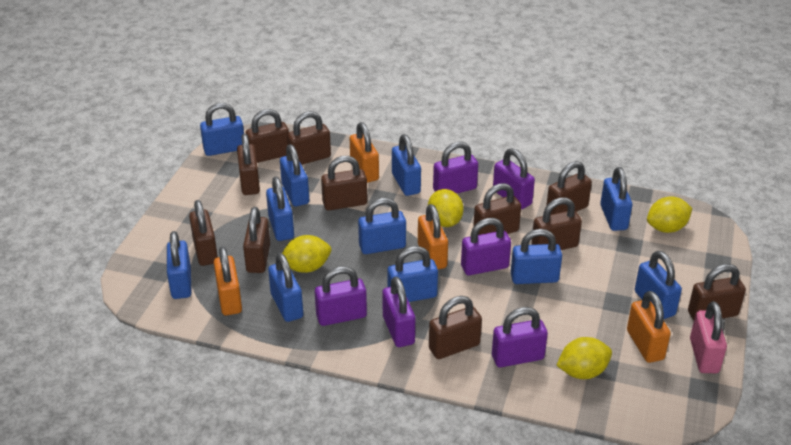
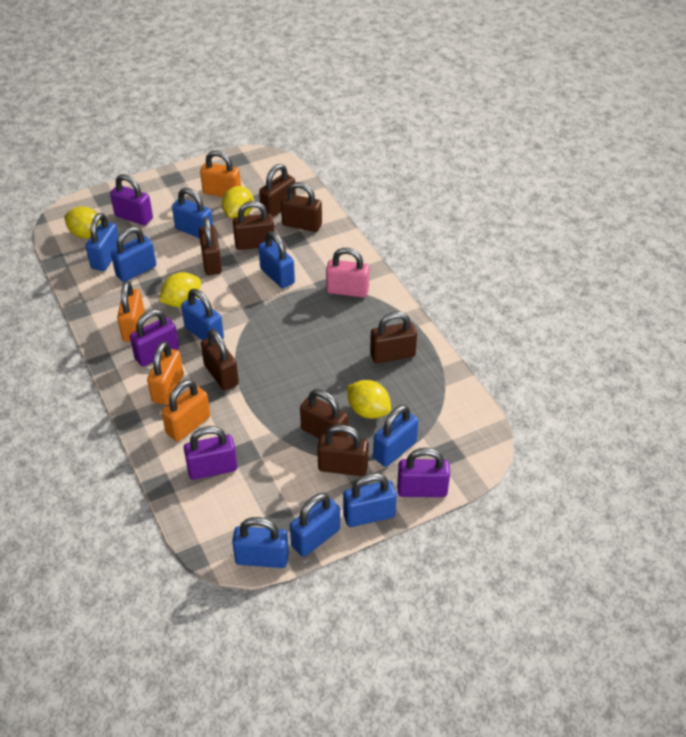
blue padlock: 11 -> 9
brown padlock: 11 -> 8
purple padlock: 6 -> 4

